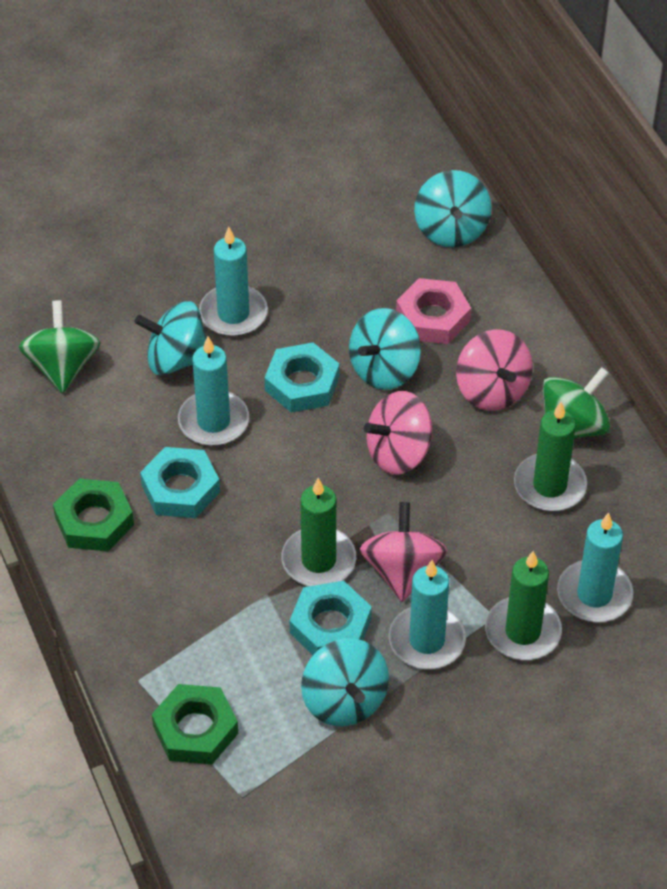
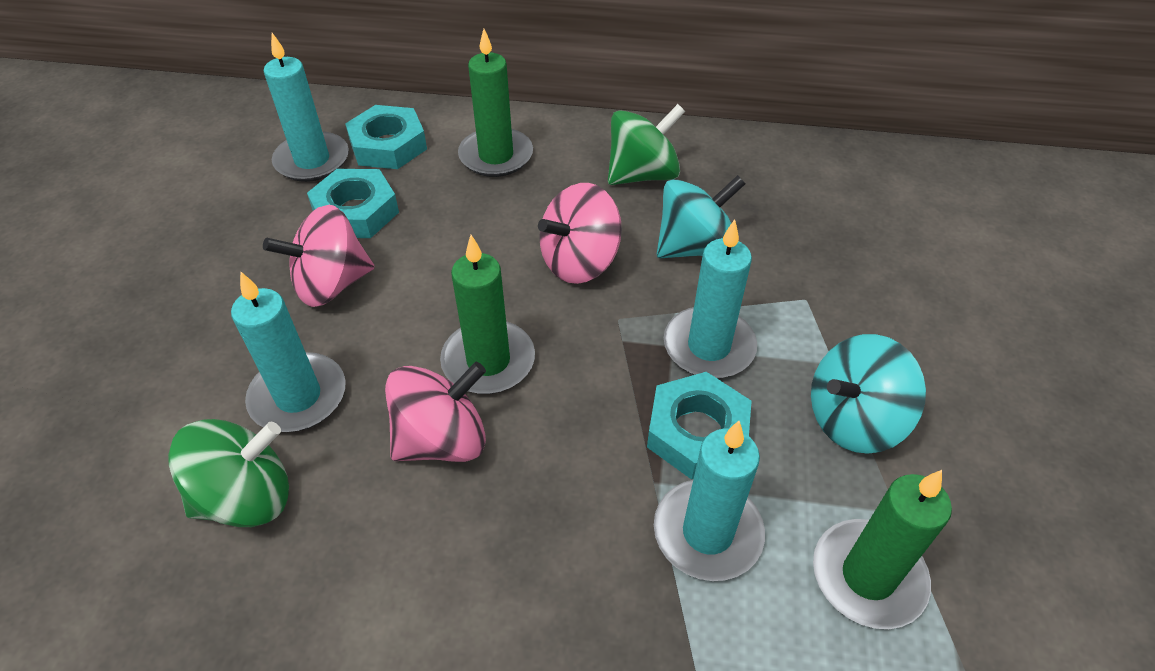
green nut: 2 -> 0
pink nut: 1 -> 0
turquoise spinning top: 4 -> 2

